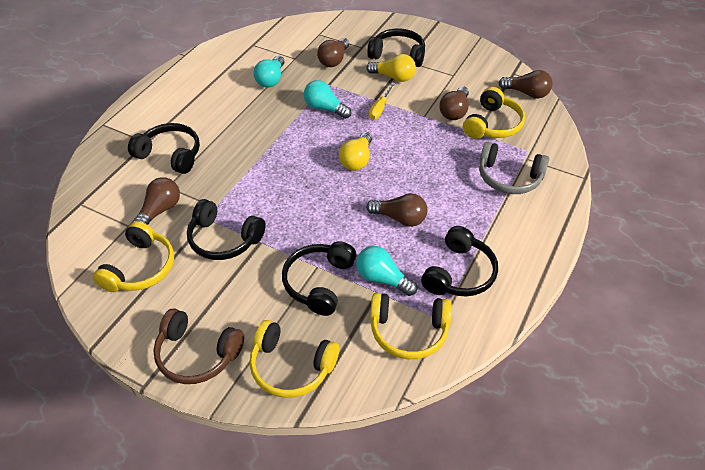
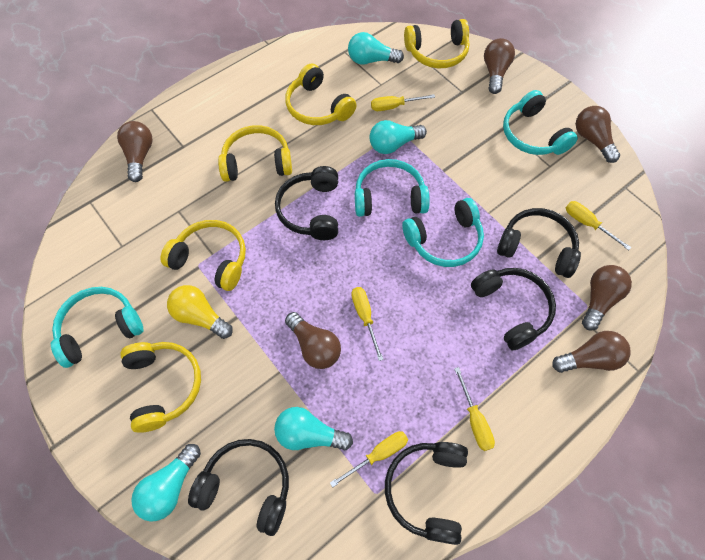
brown headphones: 1 -> 0
brown light bulb: 5 -> 6
grey headphones: 1 -> 0
turquoise headphones: 0 -> 4
turquoise light bulb: 3 -> 4
yellow headphones: 4 -> 5
yellow light bulb: 2 -> 1
yellow screwdriver: 1 -> 5

